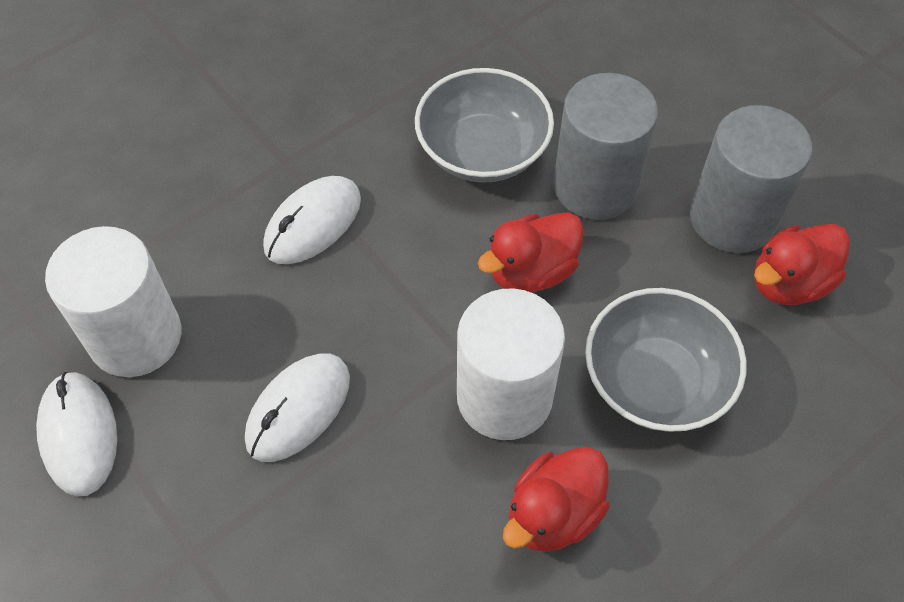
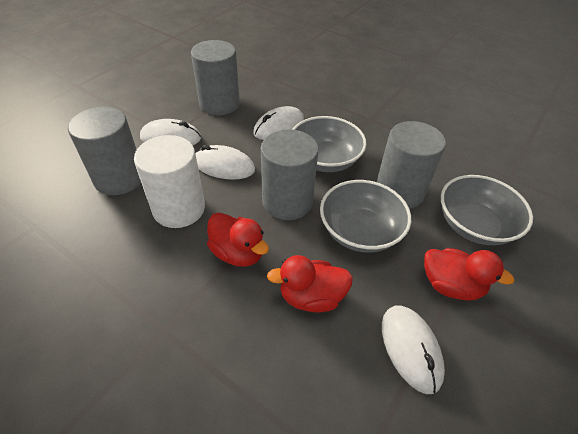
grey bowl: 2 -> 3
grey cylinder: 2 -> 4
white cylinder: 2 -> 1
white mouse: 3 -> 4

